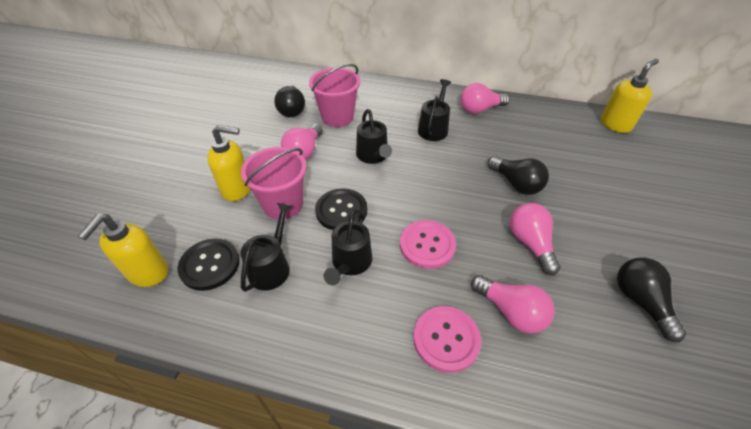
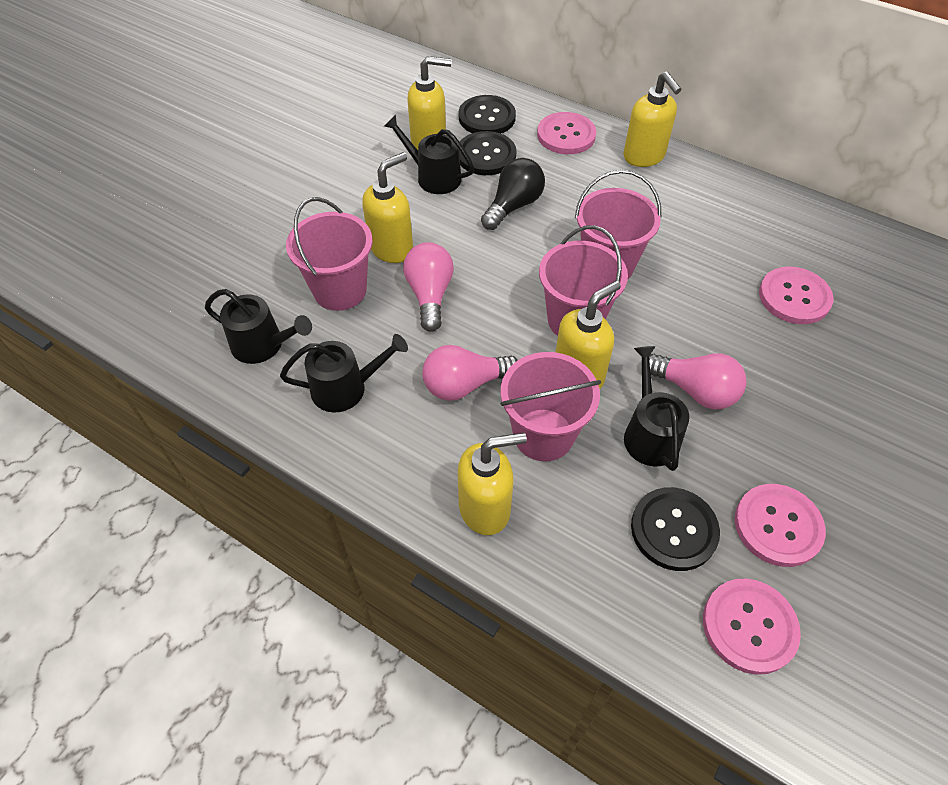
black button: 2 -> 3
black light bulb: 3 -> 1
pink bucket: 2 -> 4
pink button: 2 -> 4
pink light bulb: 4 -> 3
yellow soap dispenser: 3 -> 5

